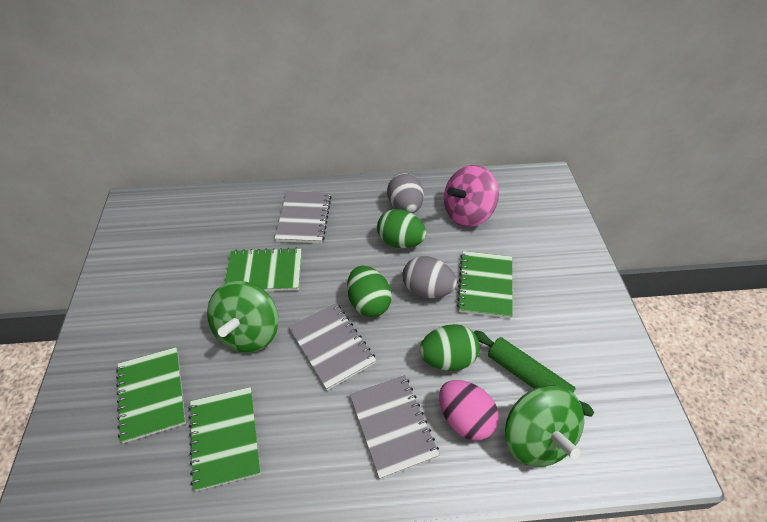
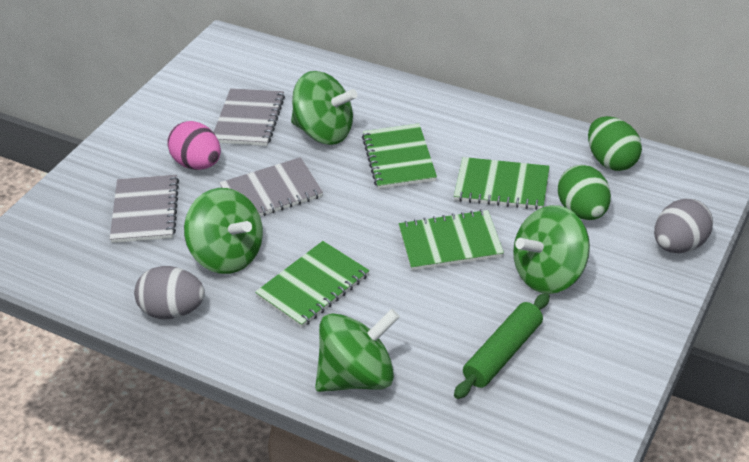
green egg: 3 -> 2
green spinning top: 2 -> 4
pink spinning top: 1 -> 0

